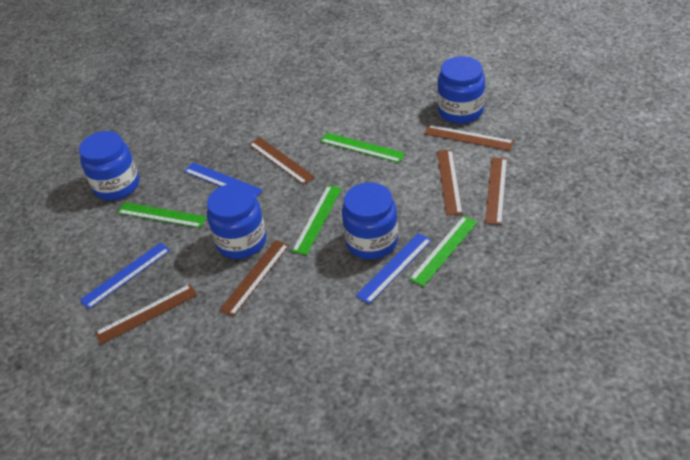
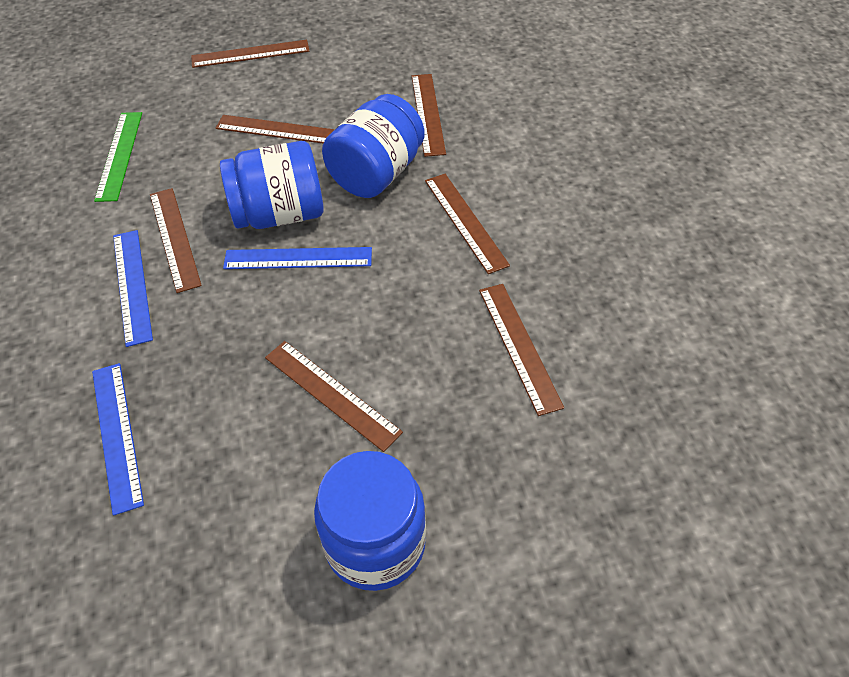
blue jar: 4 -> 3
brown ruler: 6 -> 7
green ruler: 4 -> 1

